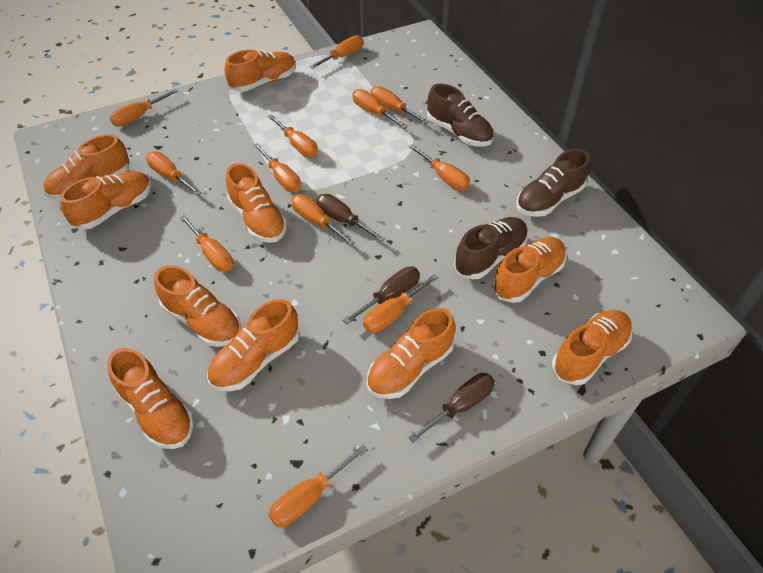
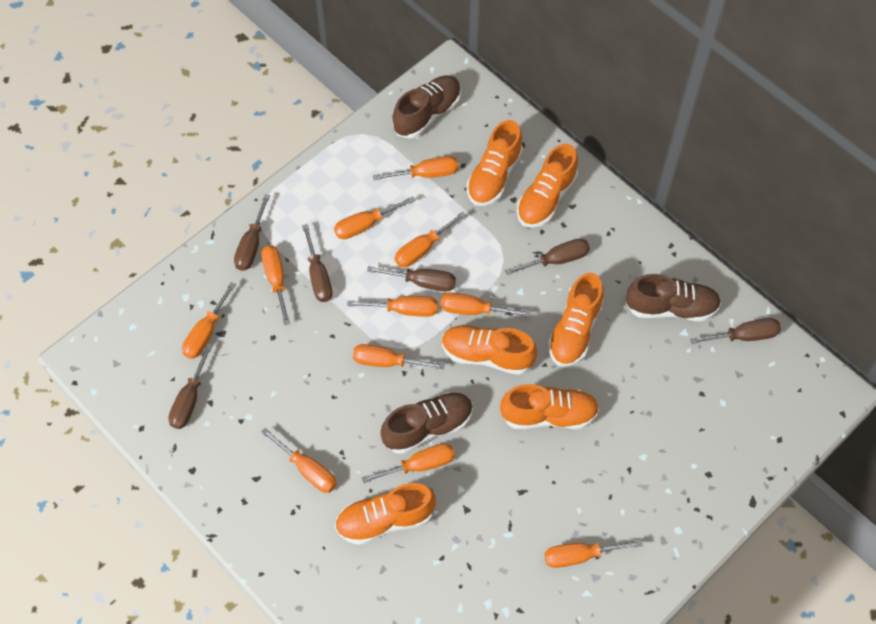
brown screwdriver: 3 -> 6
orange screwdriver: 12 -> 11
orange shoe: 10 -> 6

